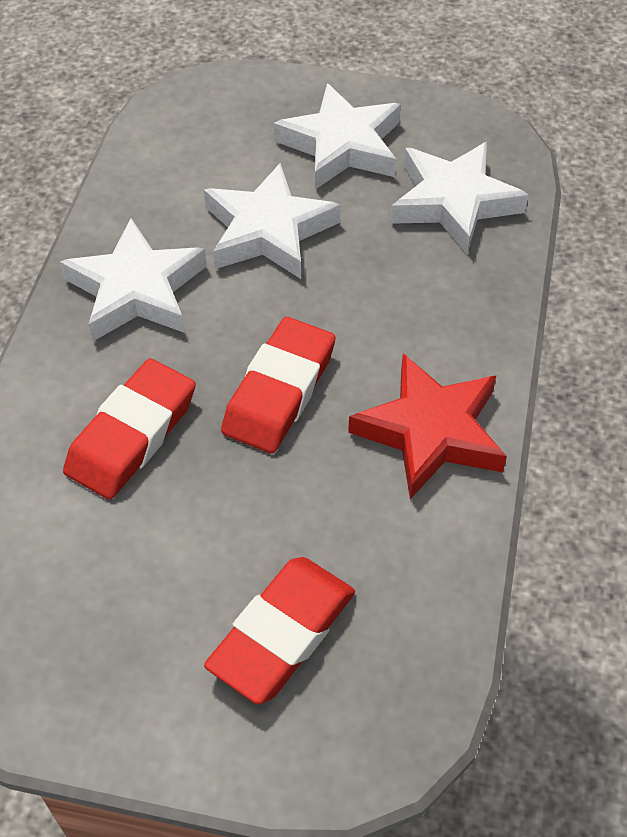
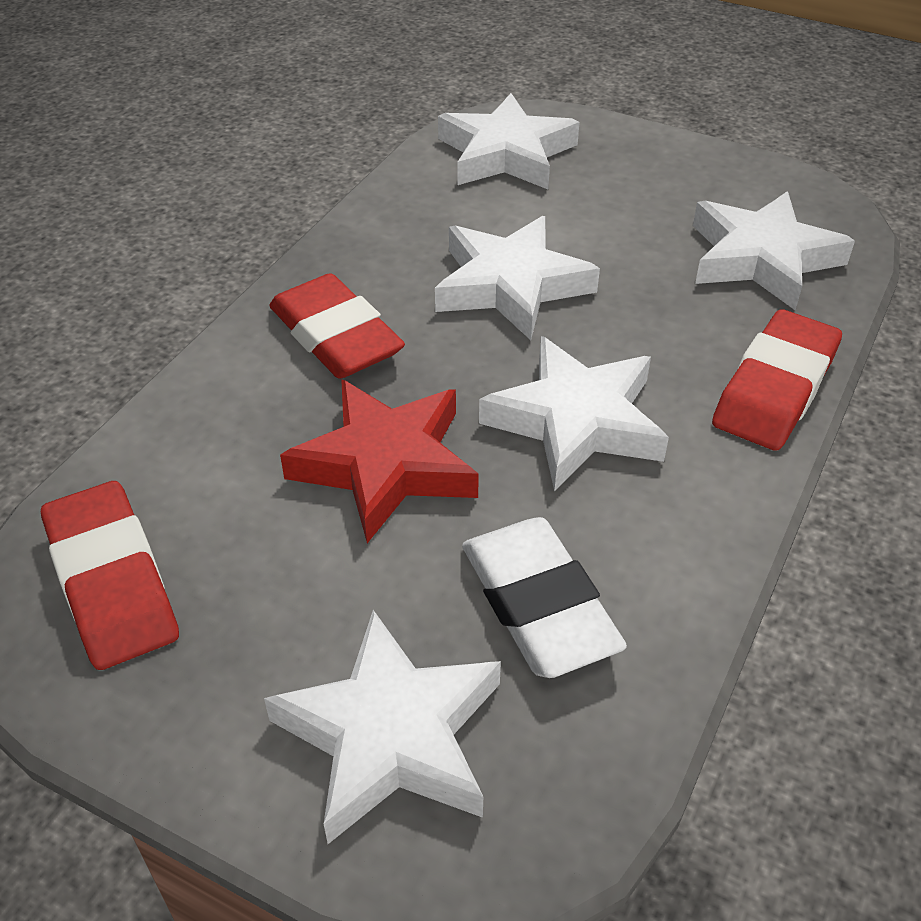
white eraser: 0 -> 1
white star: 4 -> 5

